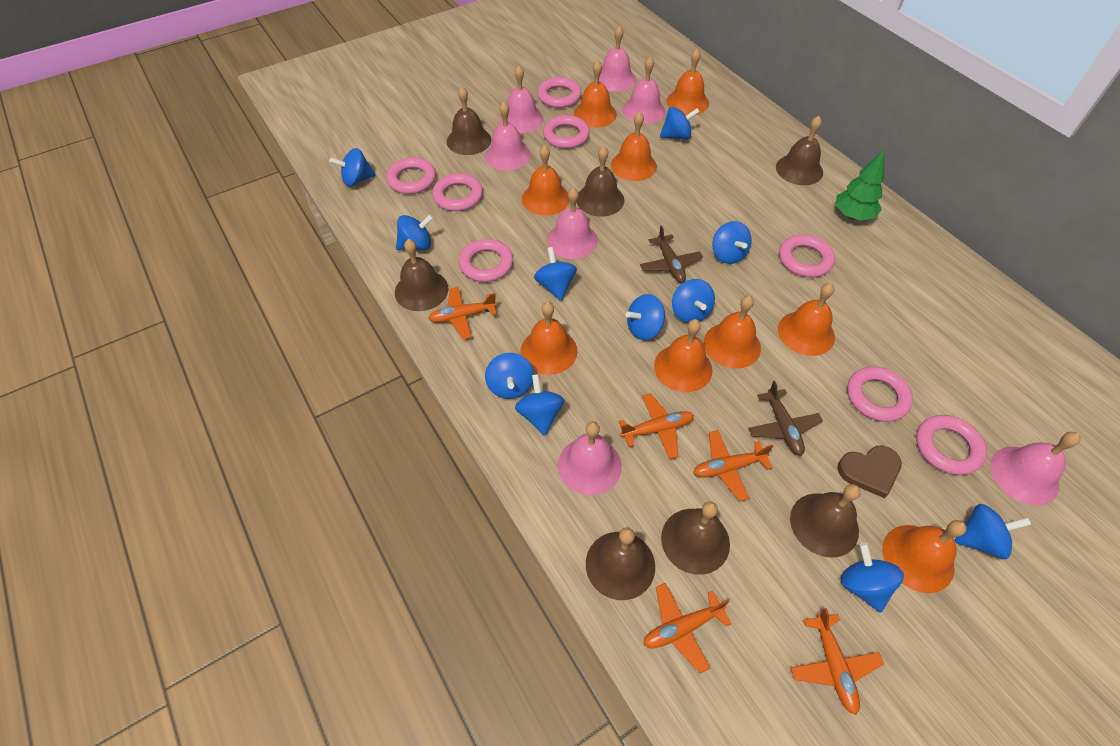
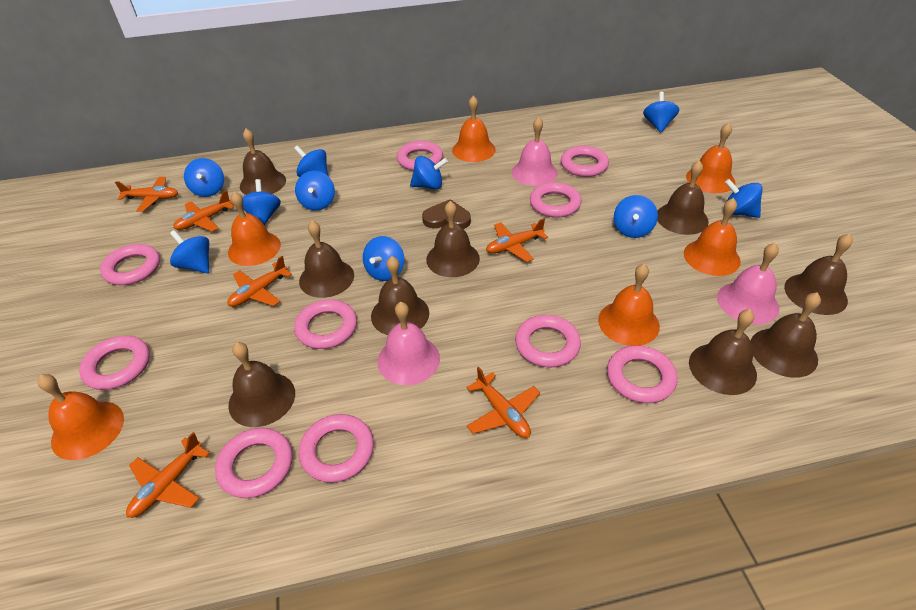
blue spinning top: 11 -> 10
brown bell: 7 -> 9
brown plane: 2 -> 0
green tree: 1 -> 0
orange bell: 9 -> 6
orange plane: 5 -> 6
pink bell: 7 -> 3
pink ring: 8 -> 10

